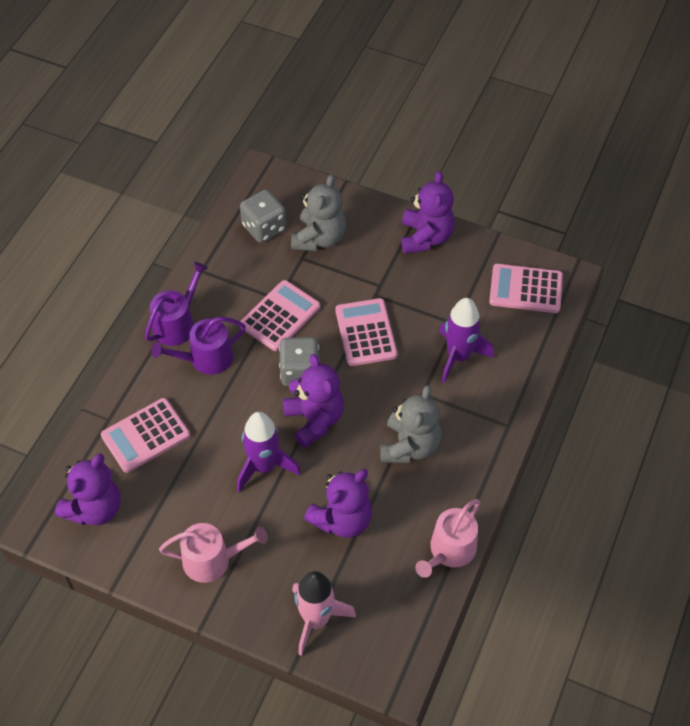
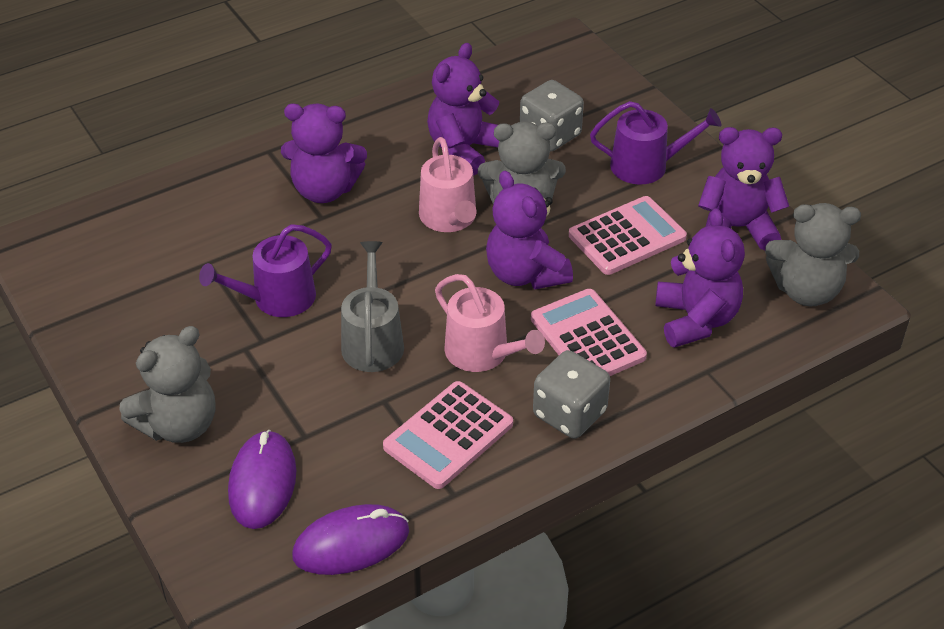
grey teddy bear: 2 -> 3
grey watering can: 0 -> 1
pink calculator: 4 -> 3
pink rocket: 1 -> 0
purple mouse: 0 -> 2
purple rocket: 2 -> 0
purple teddy bear: 4 -> 5

